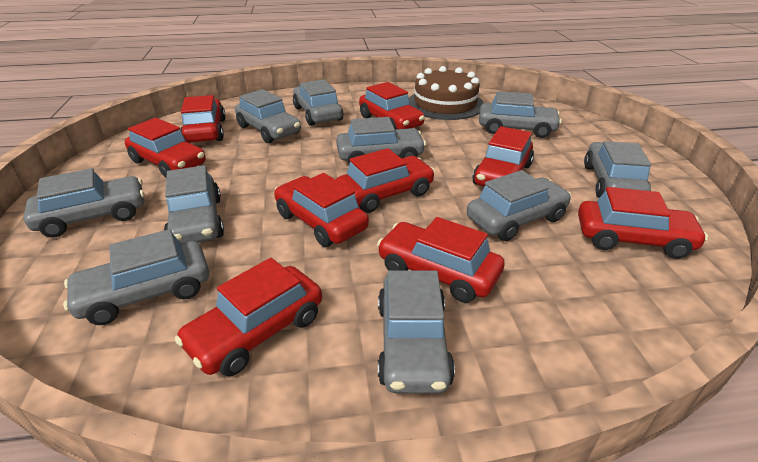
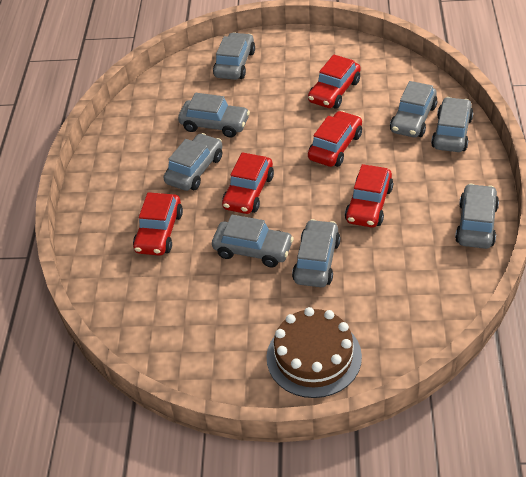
grey car: 10 -> 8
red car: 9 -> 5

